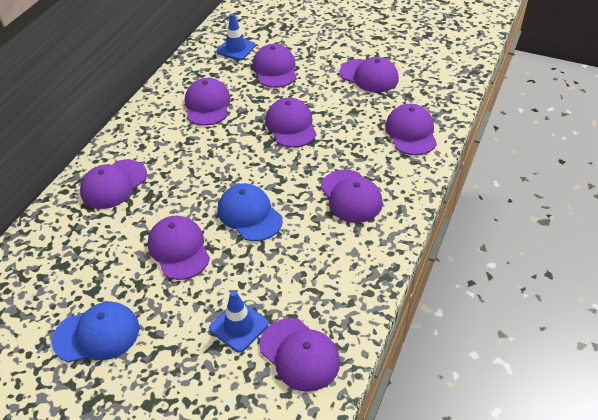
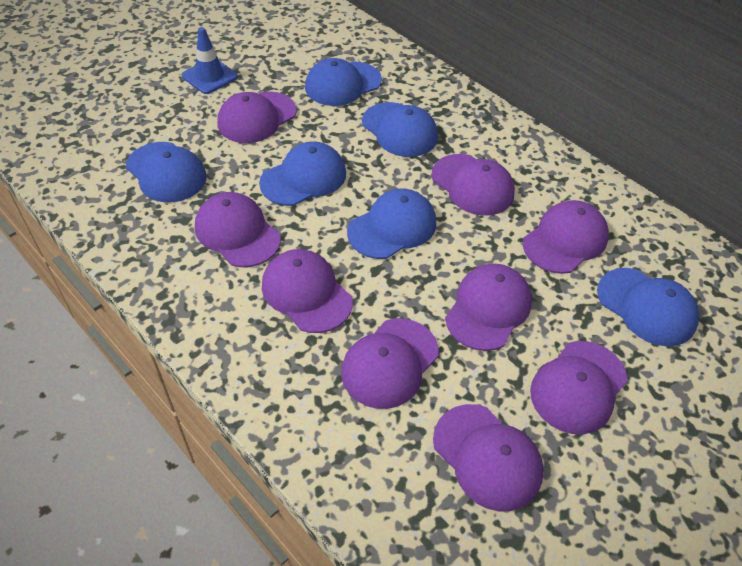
blue cap: 2 -> 6
blue traffic cone: 2 -> 1

